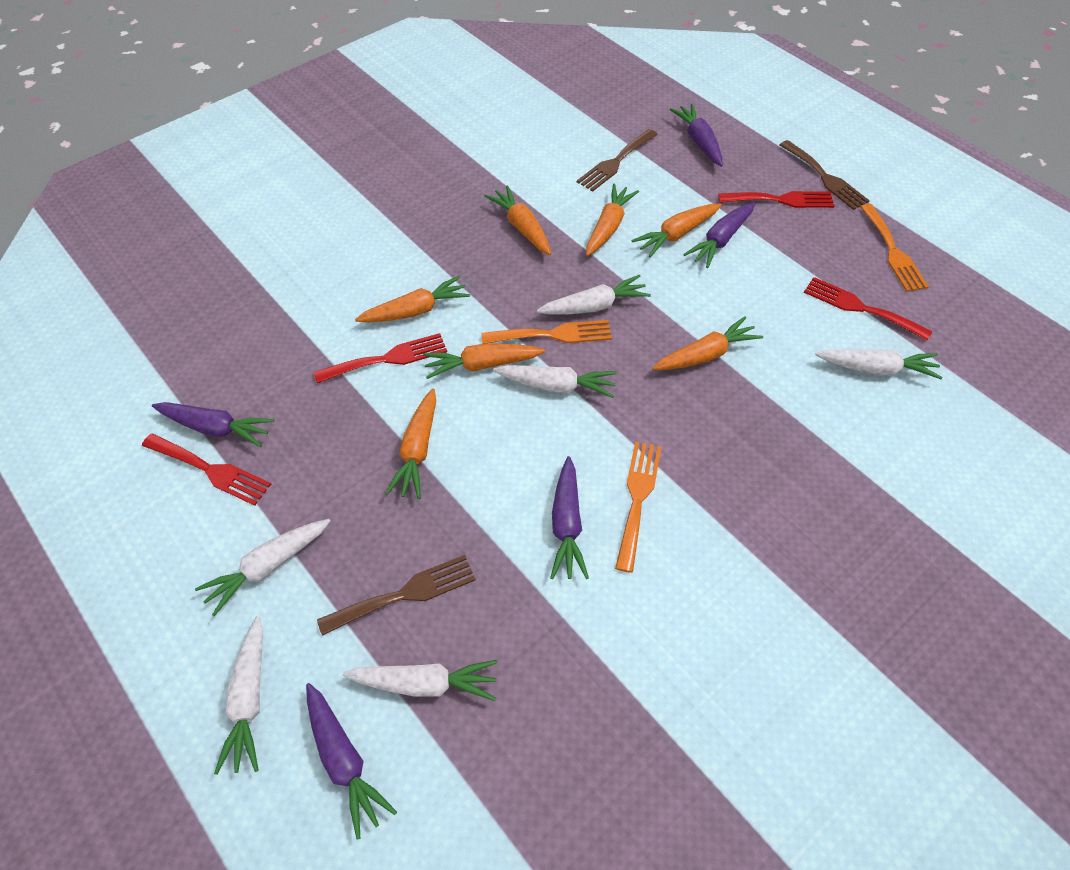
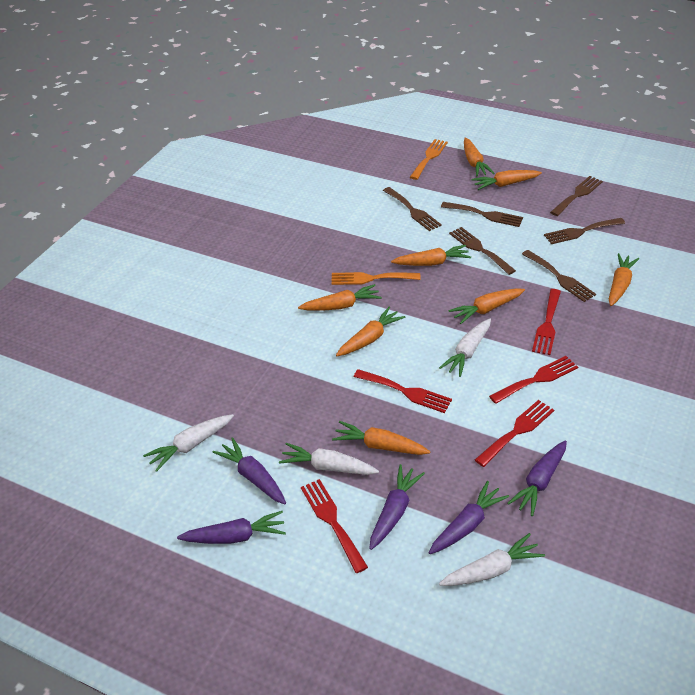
brown fork: 3 -> 6
orange carrot: 7 -> 8
orange fork: 3 -> 2
red fork: 4 -> 5
white carrot: 6 -> 4

